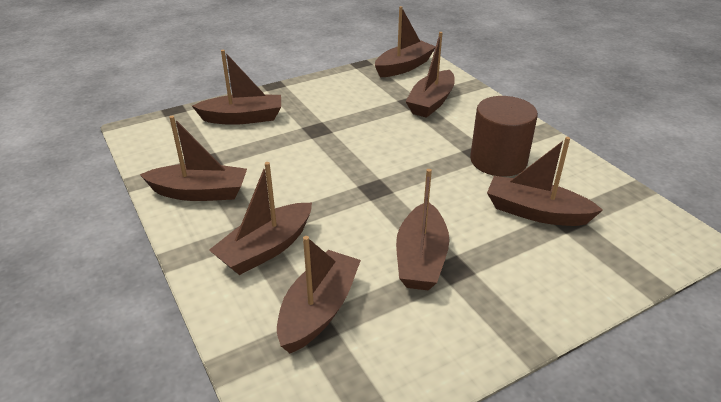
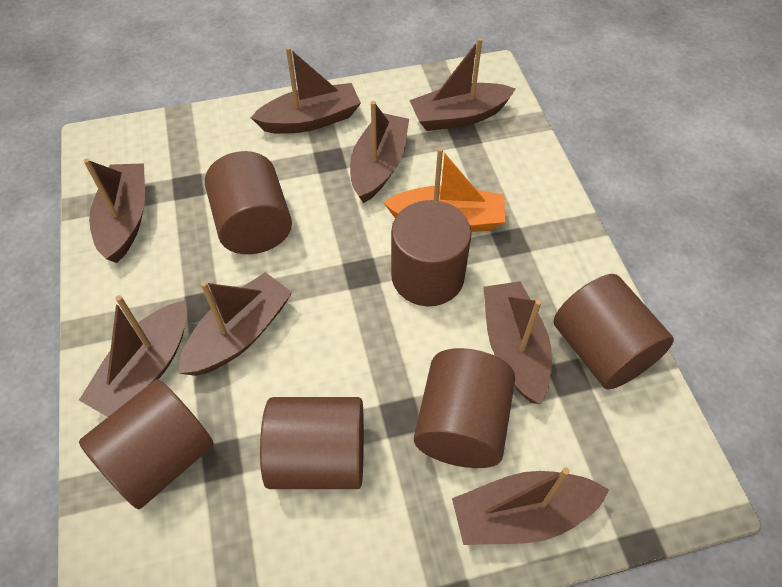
brown cylinder: 1 -> 6
orange boat: 0 -> 1

